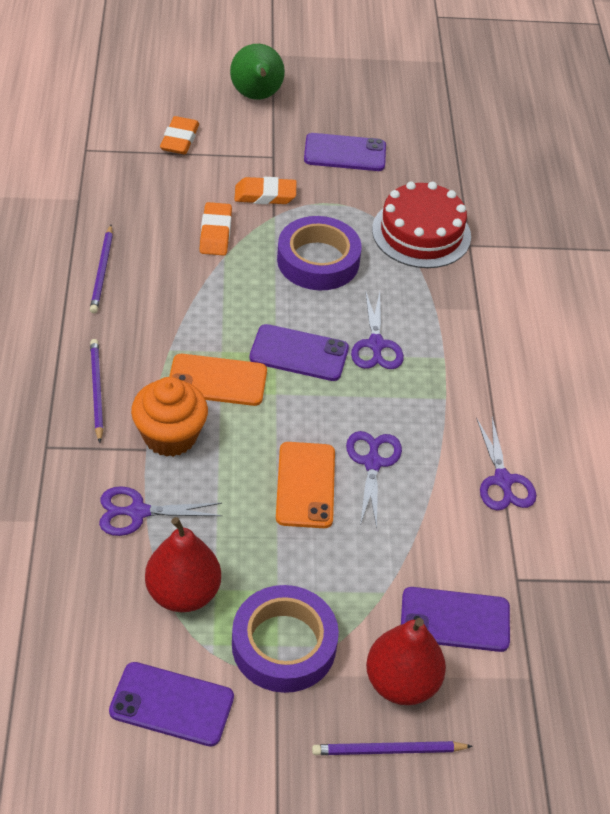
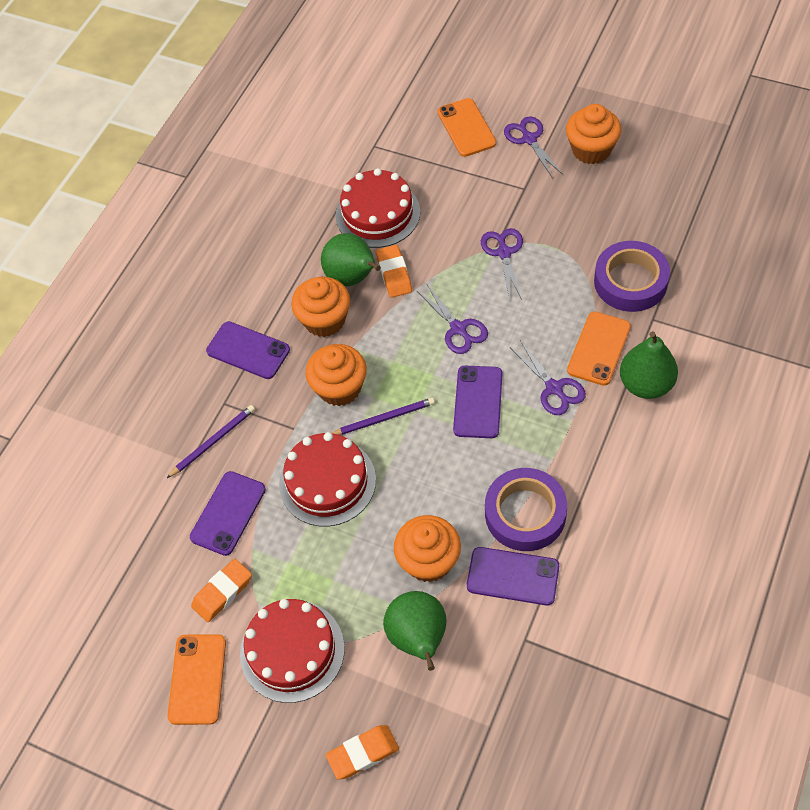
green pear: 1 -> 3
orange cupcake: 1 -> 4
orange phone: 2 -> 3
purple pencil: 3 -> 2
red cake: 1 -> 3
red pear: 2 -> 0

